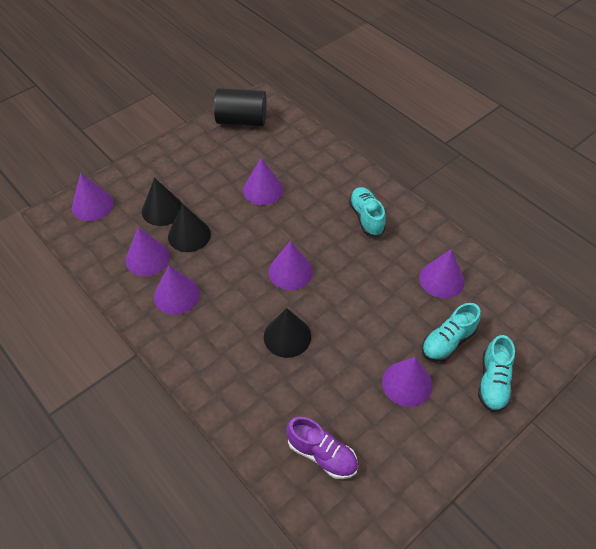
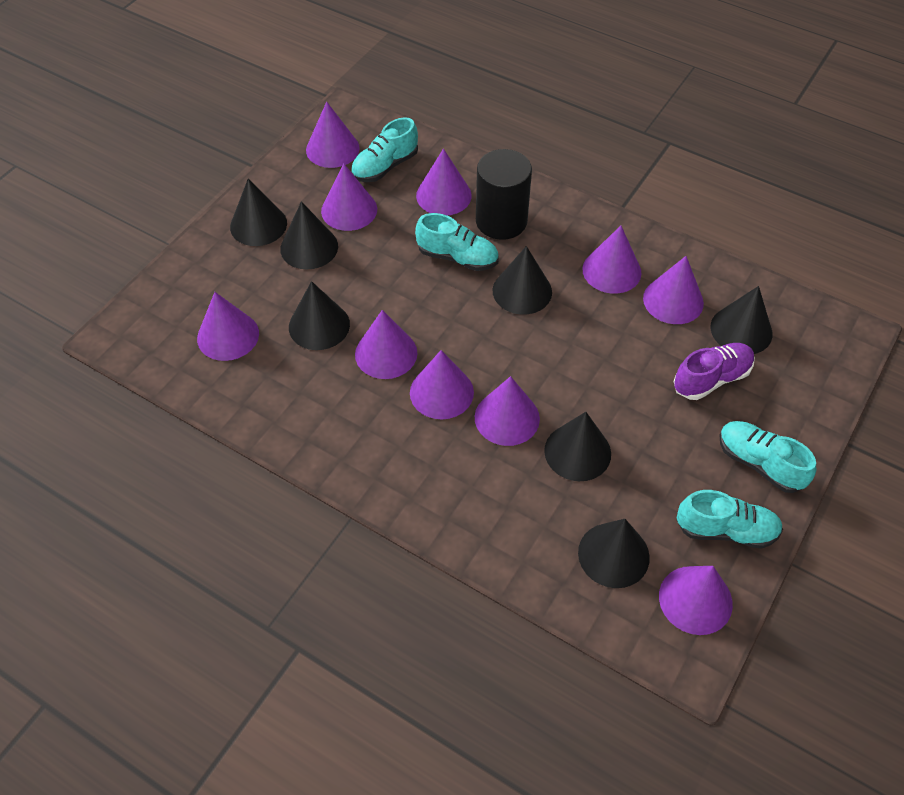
black cone: 3 -> 7
purple cone: 7 -> 10
turquoise shoe: 3 -> 4

